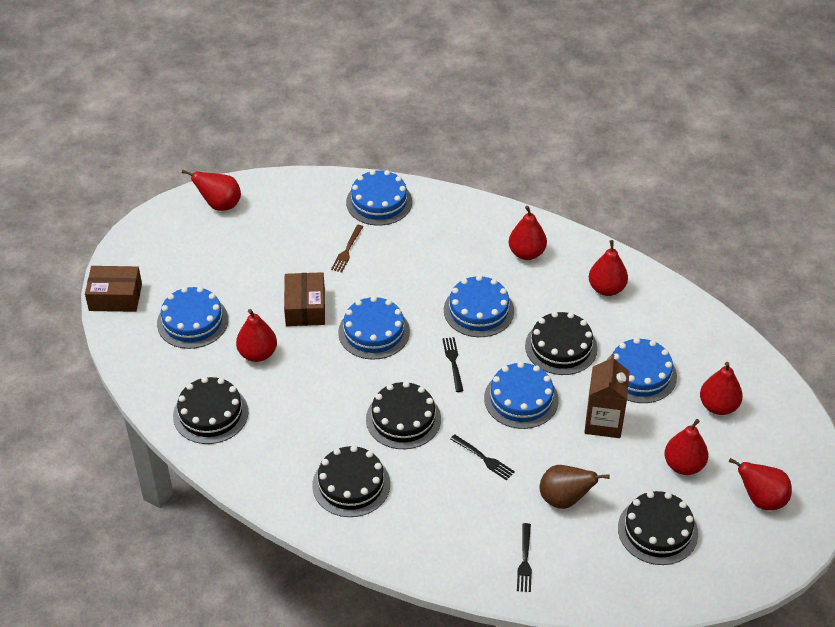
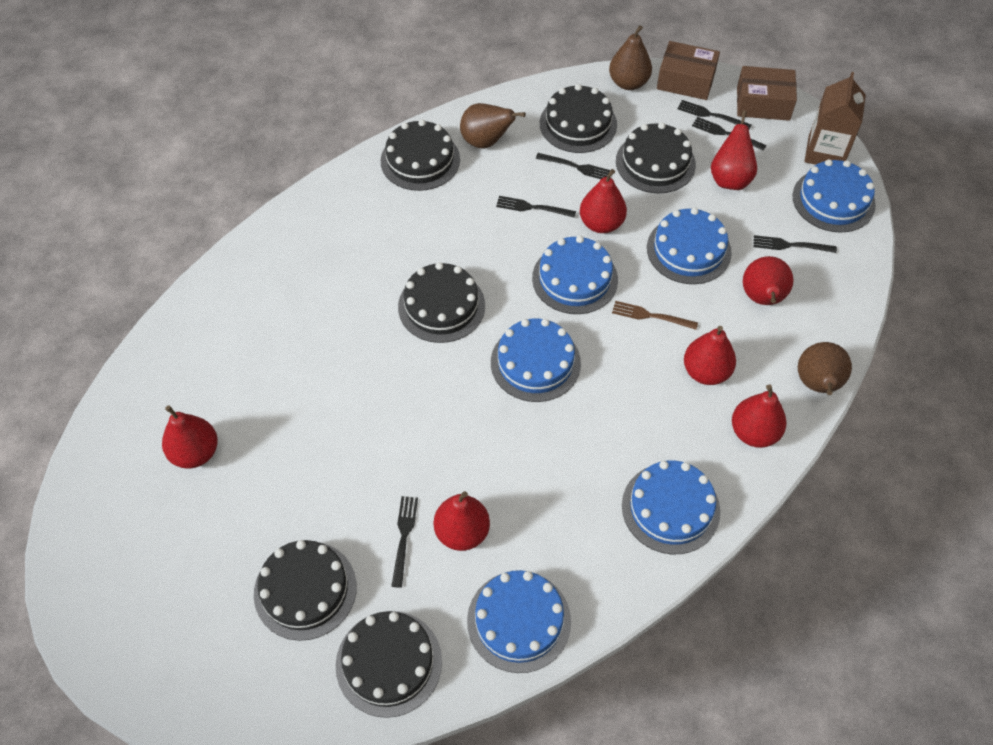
black cake: 5 -> 6
black fork: 3 -> 6
brown pear: 1 -> 3

